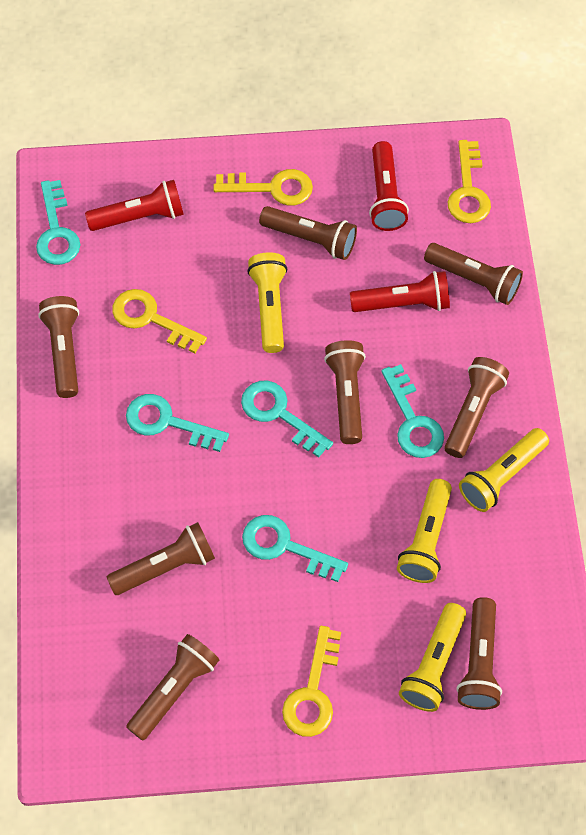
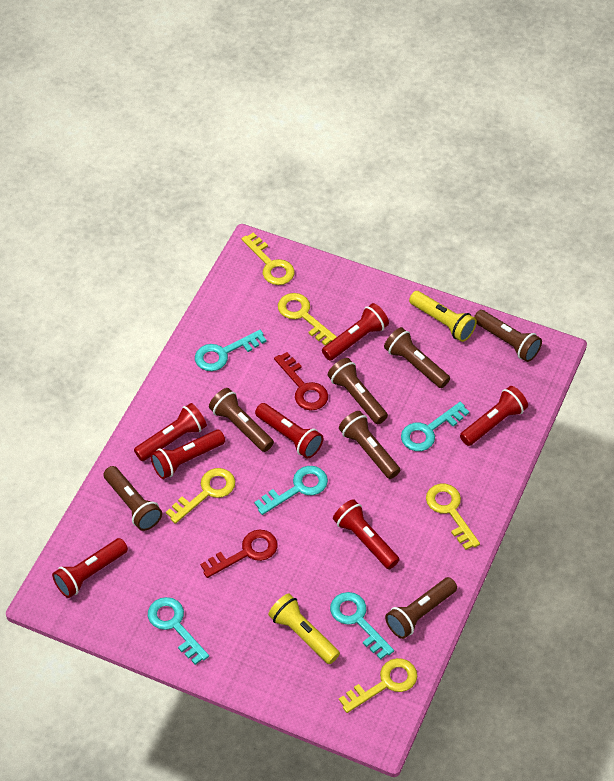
brown flashlight: 8 -> 7
red flashlight: 3 -> 7
red key: 0 -> 2
yellow flashlight: 4 -> 2
yellow key: 4 -> 5

